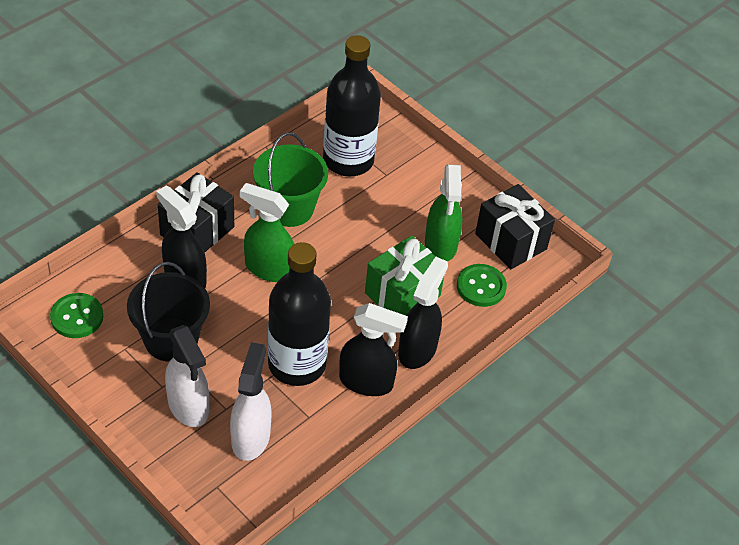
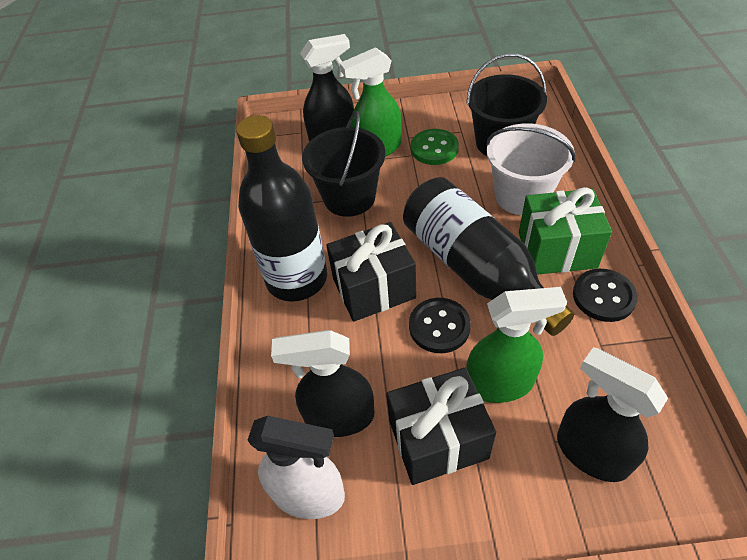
black bucket: 1 -> 2
black button: 0 -> 2
green bucket: 1 -> 0
green button: 2 -> 1
white bucket: 0 -> 1
white spray bottle: 2 -> 1

